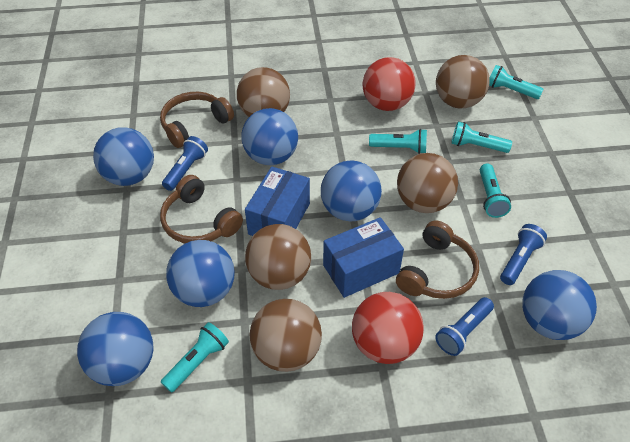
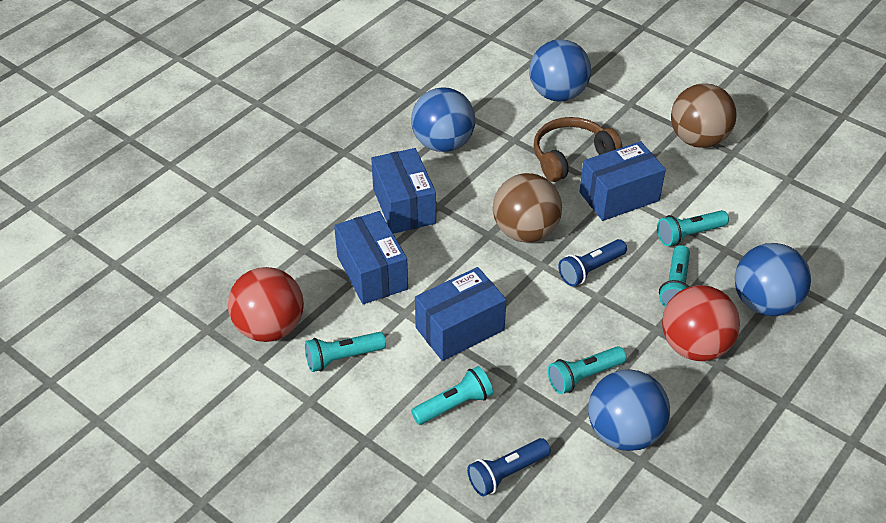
blue ball: 6 -> 4
blue box: 2 -> 4
blue flashlight: 3 -> 2
brown ball: 5 -> 2
brown headphones: 3 -> 1

